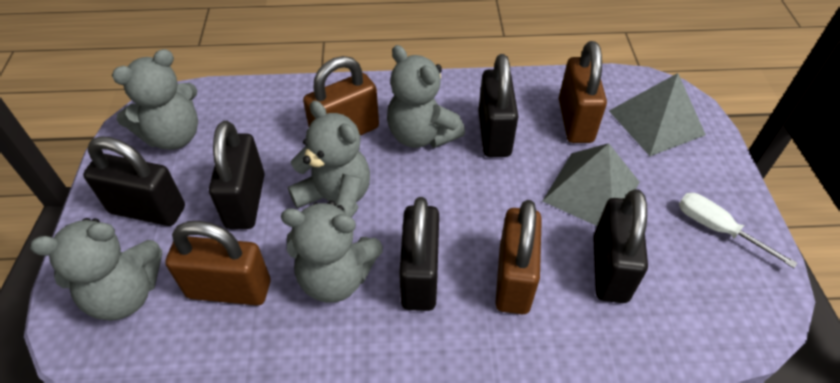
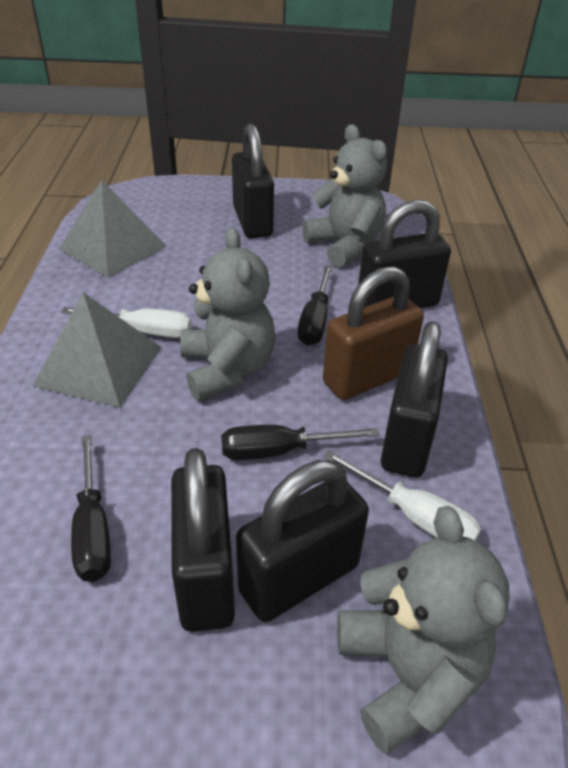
black screwdriver: 0 -> 3
brown padlock: 4 -> 1
grey teddy bear: 5 -> 3
white screwdriver: 1 -> 2

